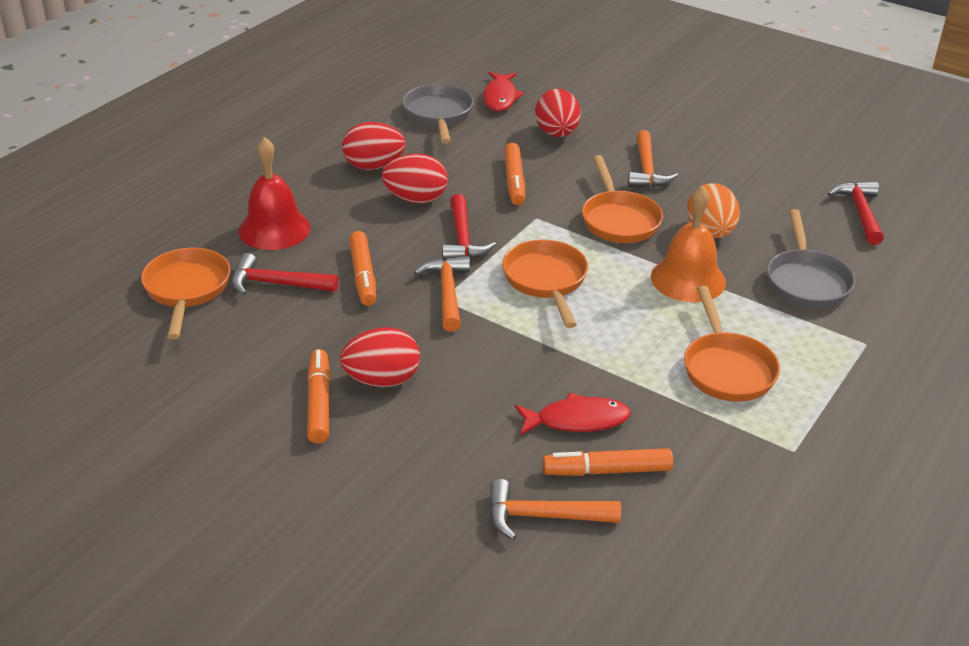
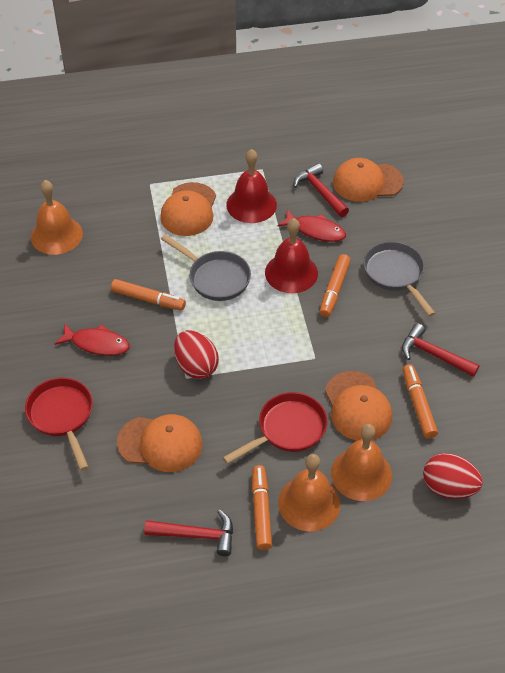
orange bell: 1 -> 3
orange cap: 0 -> 4
orange egg: 1 -> 0
orange hammer: 3 -> 0
orange pan: 4 -> 0
red bell: 1 -> 2
red egg: 4 -> 2
red pan: 0 -> 2

